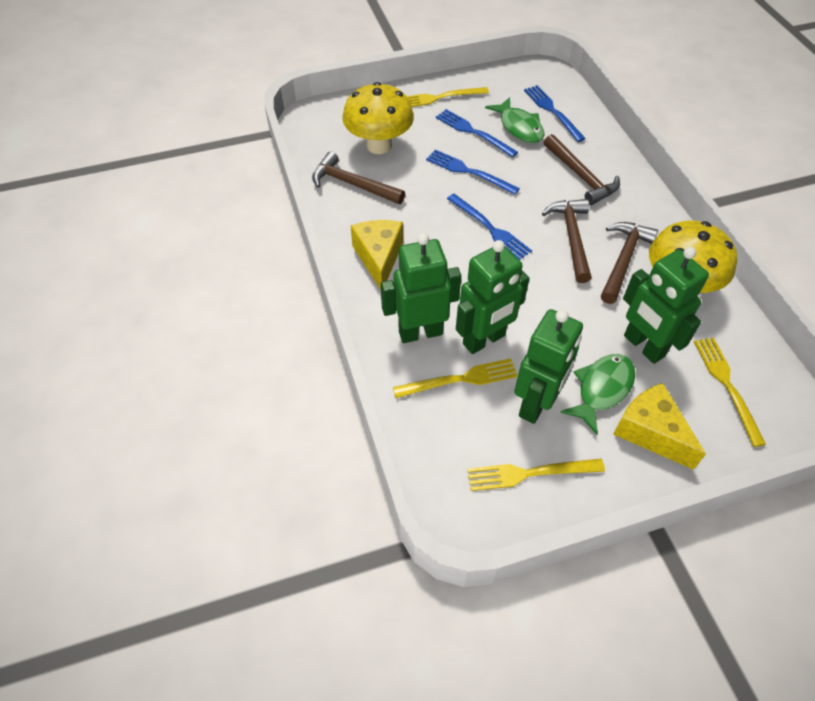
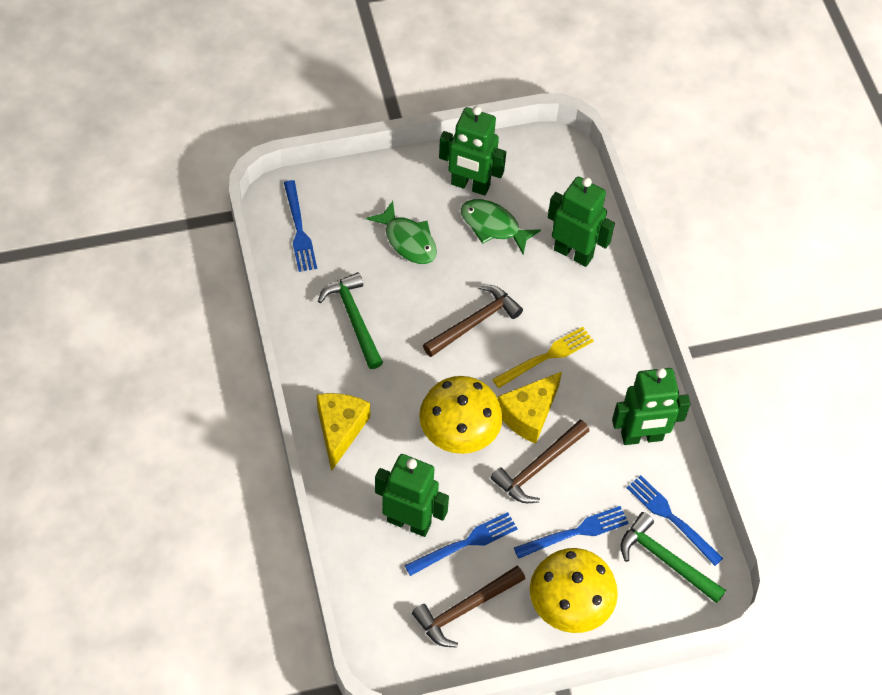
brown hammer: 4 -> 3
green hammer: 0 -> 2
yellow fork: 4 -> 1

